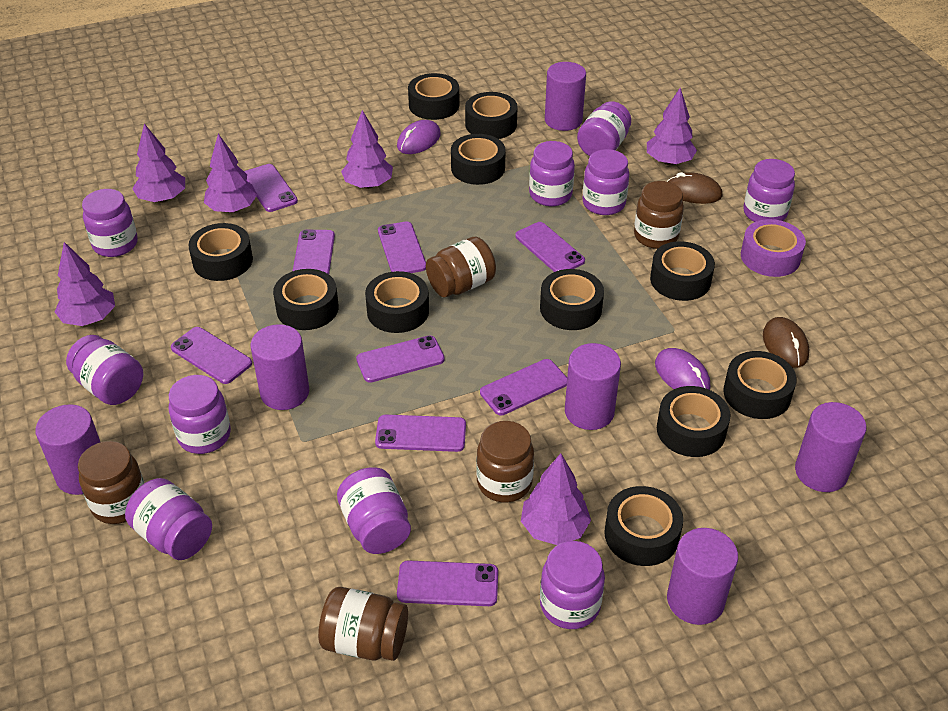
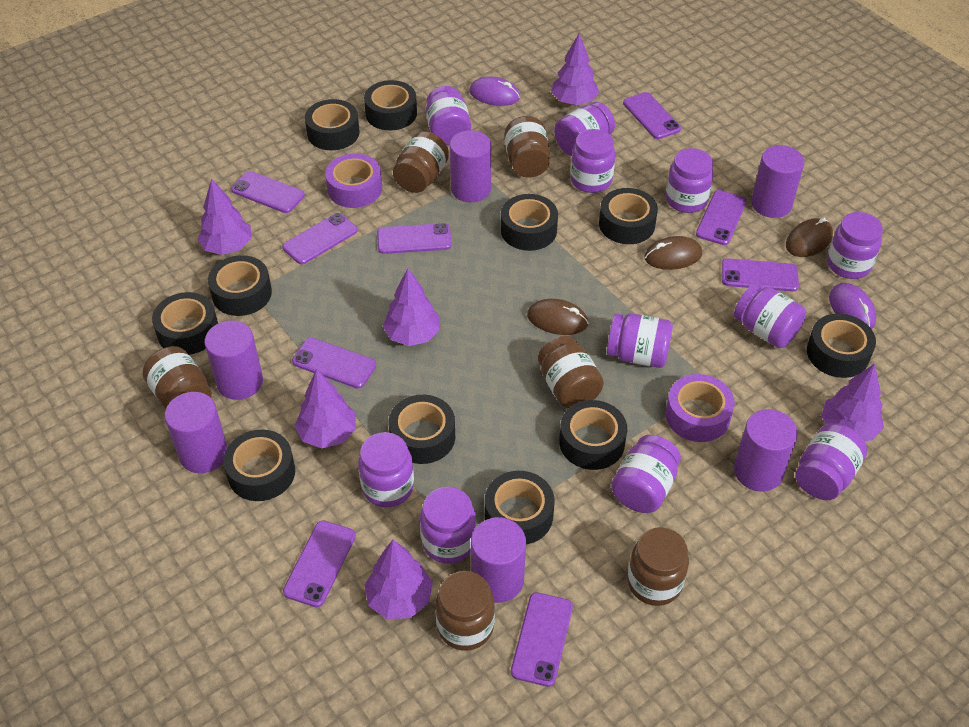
brown jar: 5 -> 6
brown mouse: 2 -> 3
purple jar: 10 -> 11
purple tape: 1 -> 2

